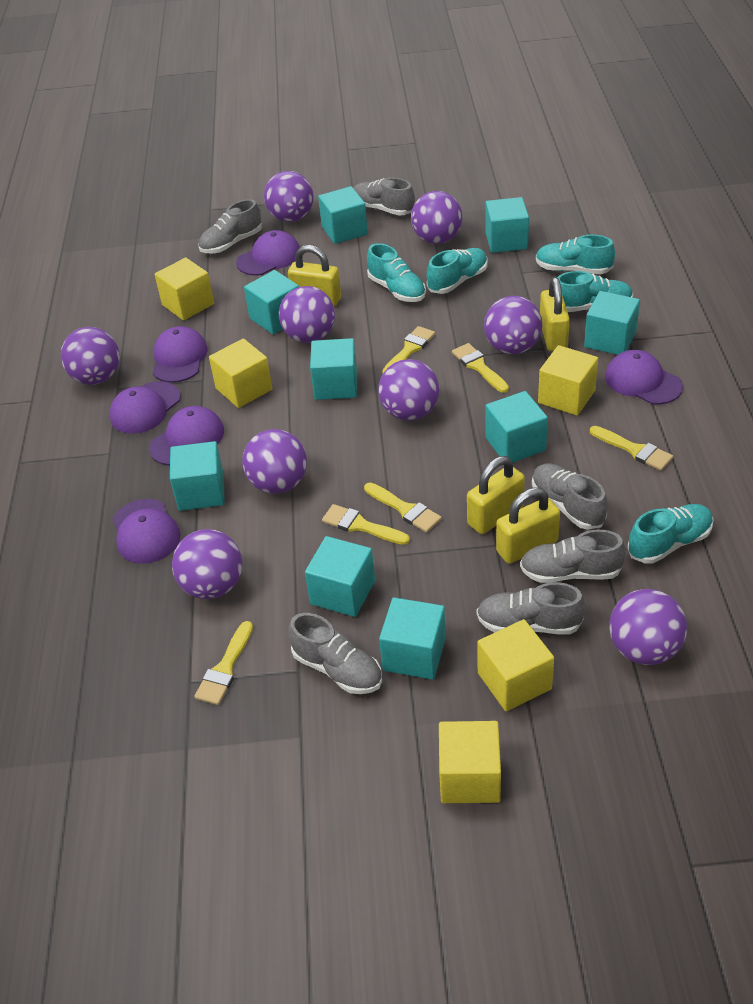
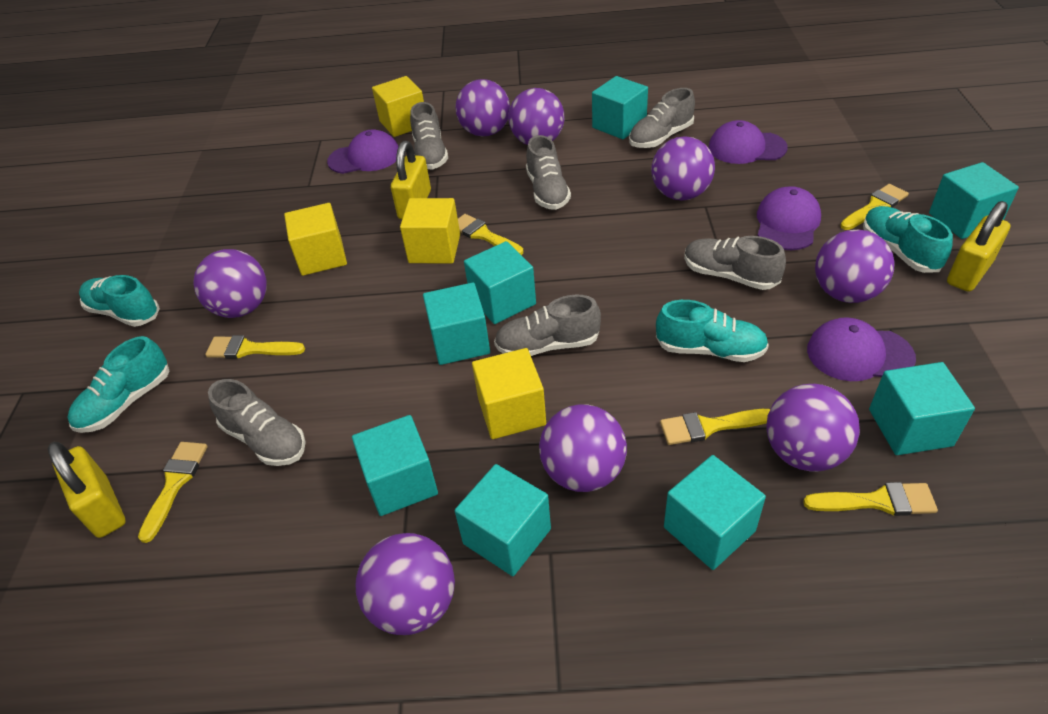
purple ball: 9 -> 8
purple cap: 6 -> 4
turquoise cube: 9 -> 8
turquoise shoe: 5 -> 4
yellow cube: 5 -> 4
yellow padlock: 4 -> 3

